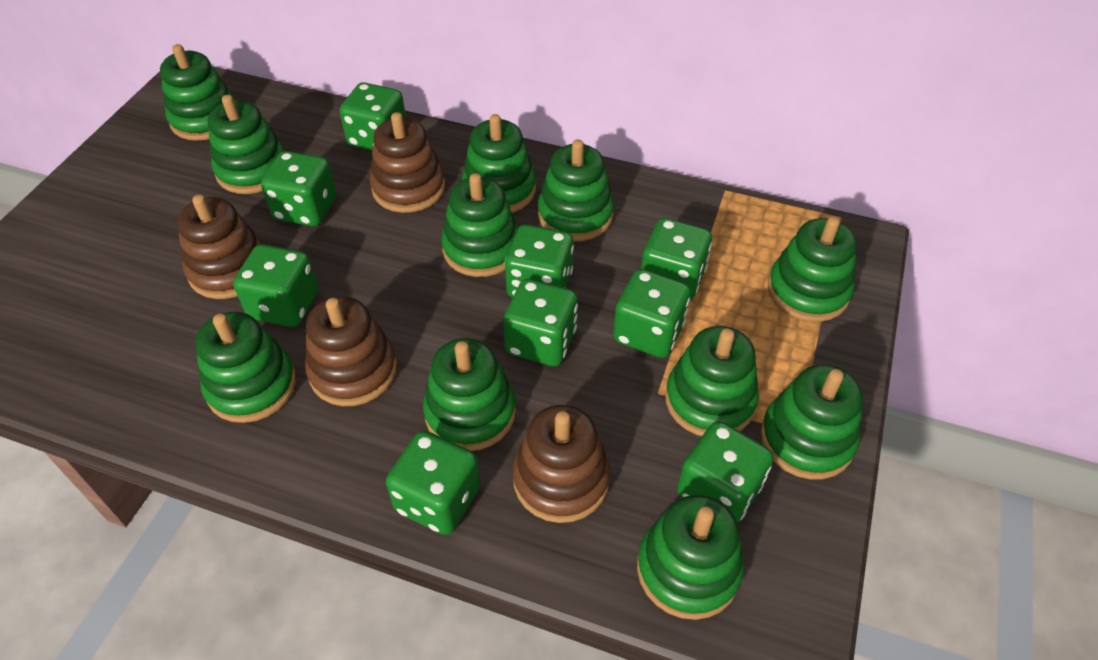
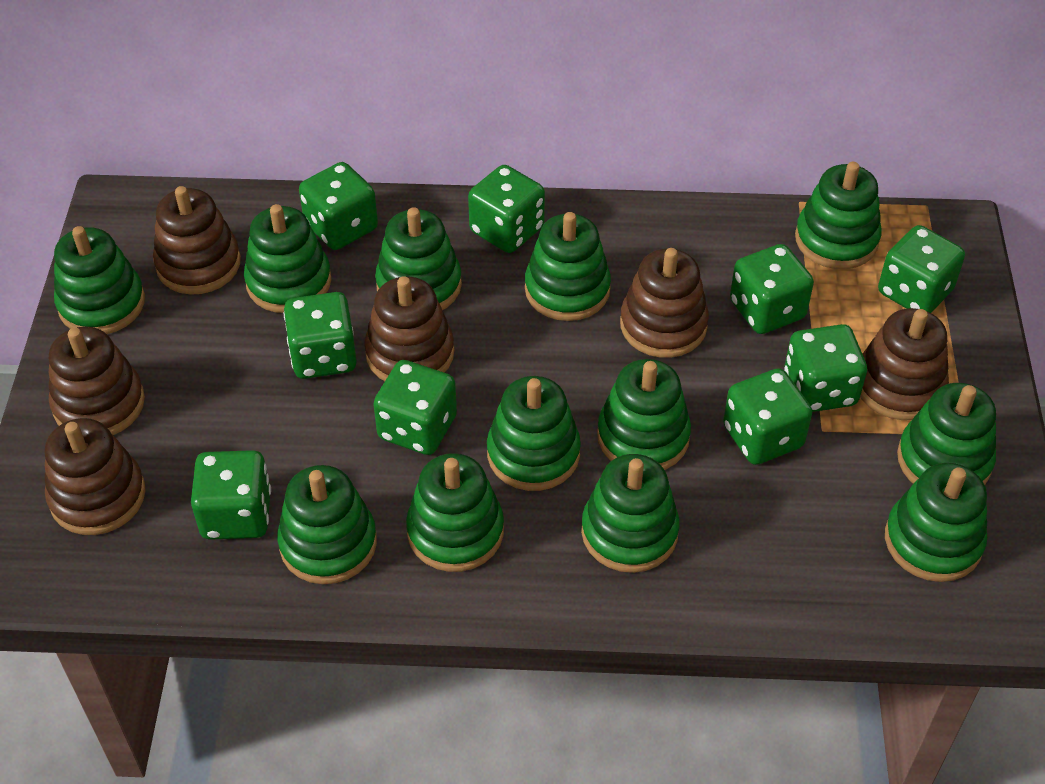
brown stacking toy: 4 -> 6
green stacking toy: 11 -> 12

